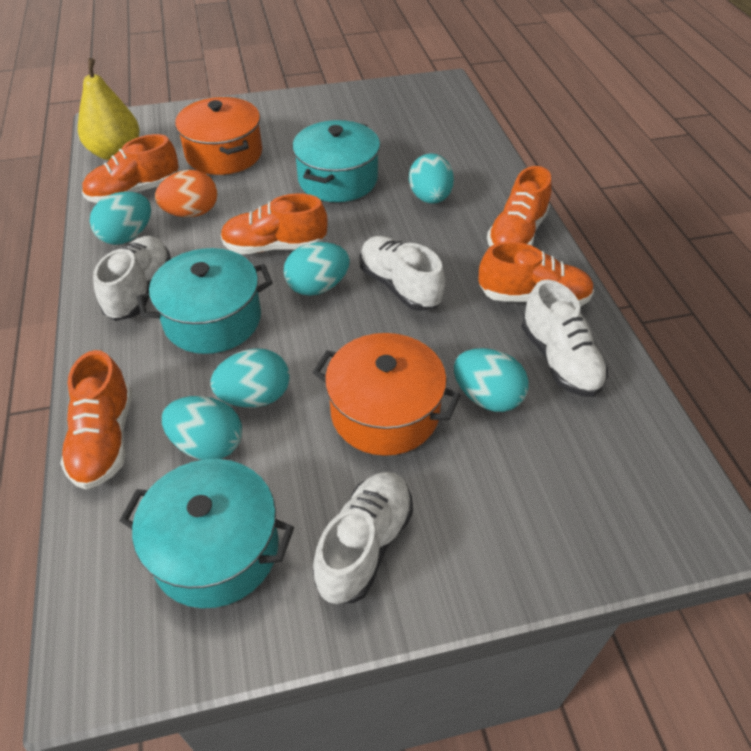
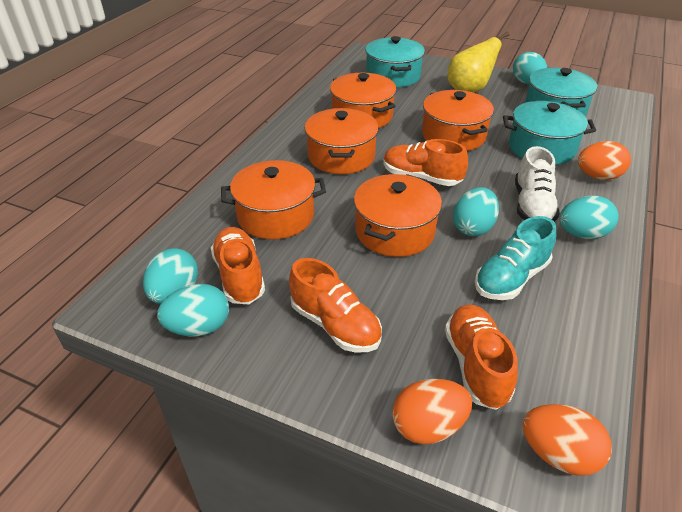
orange egg: 1 -> 3
orange pot: 2 -> 5
orange shoe: 5 -> 4
turquoise egg: 6 -> 5
turquoise shoe: 0 -> 1
white shoe: 4 -> 1

